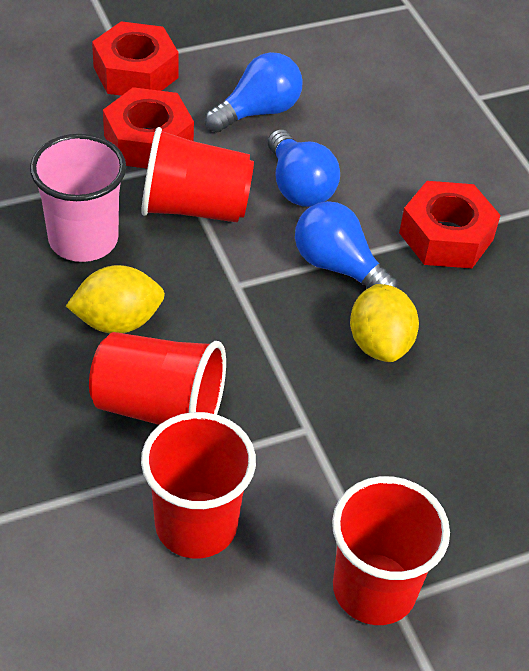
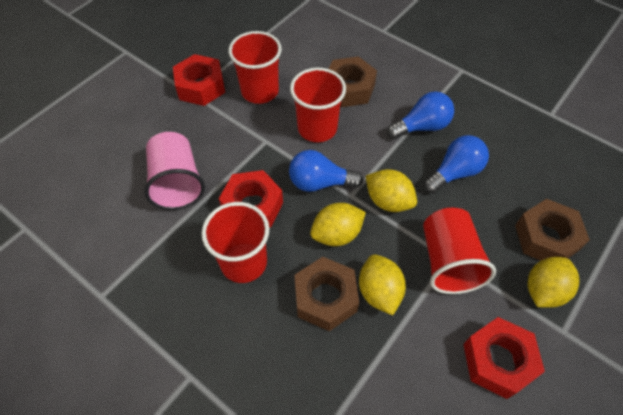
brown nut: 0 -> 3
yellow lemon: 2 -> 4

